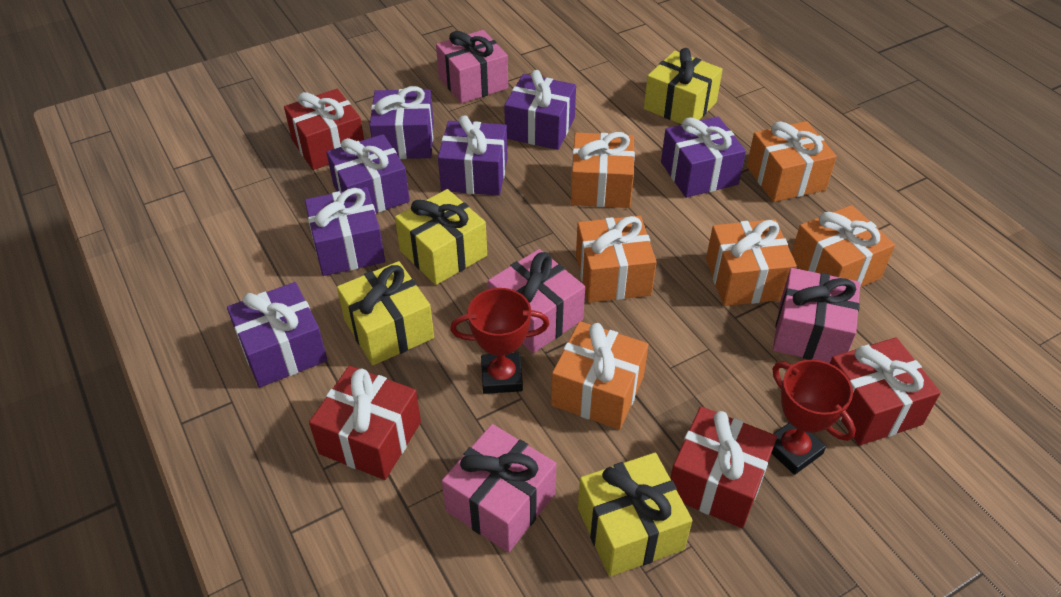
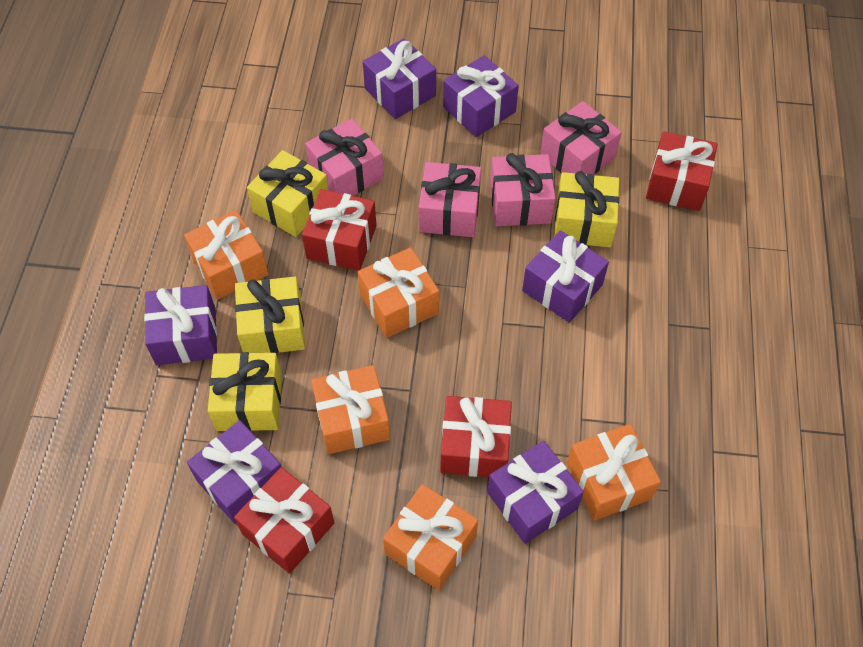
orange gift: 6 -> 5
purple gift: 7 -> 6
red trophy: 2 -> 0

